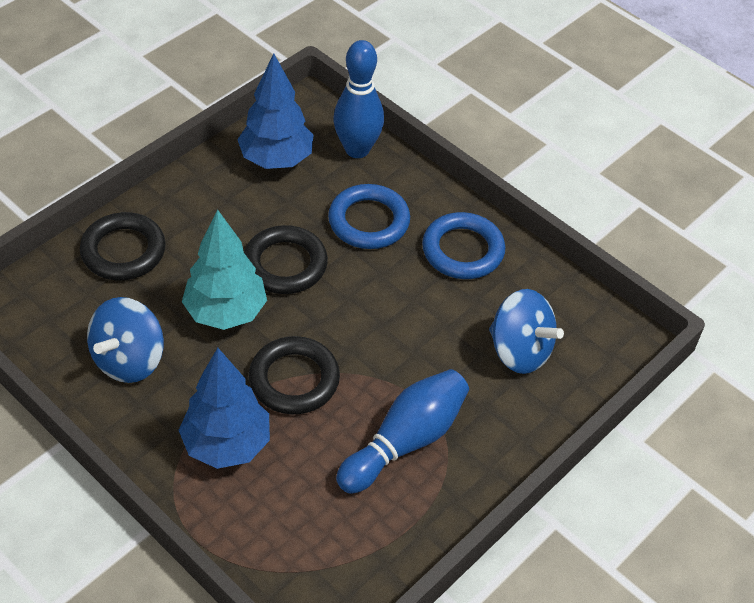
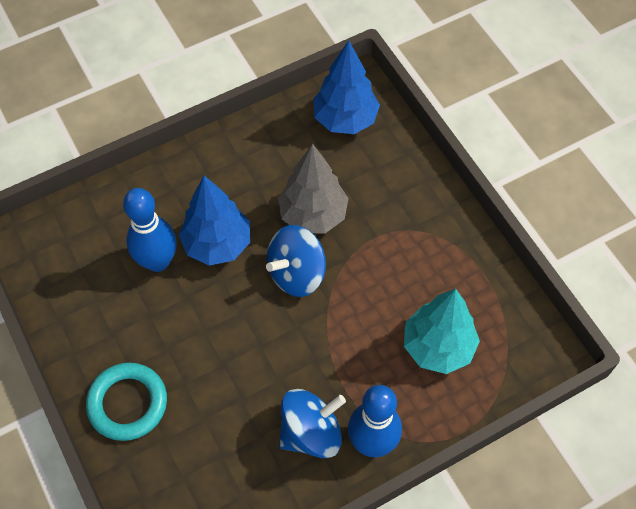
black ring: 3 -> 0
blue ring: 2 -> 0
grey tree: 0 -> 1
turquoise ring: 0 -> 1

